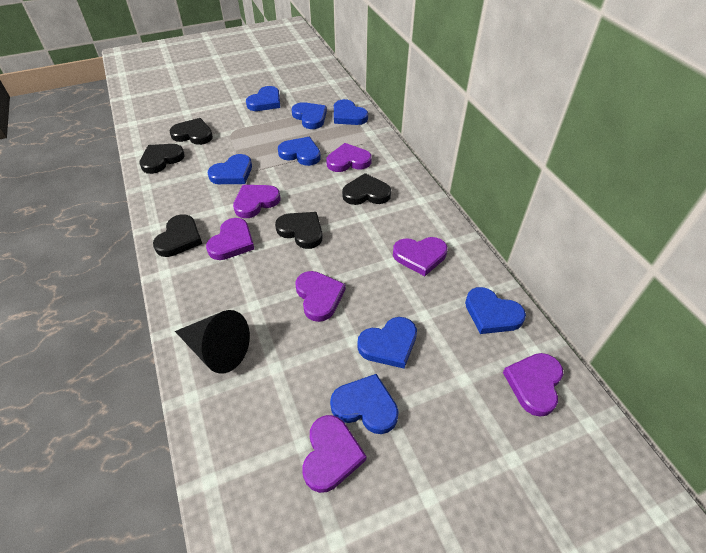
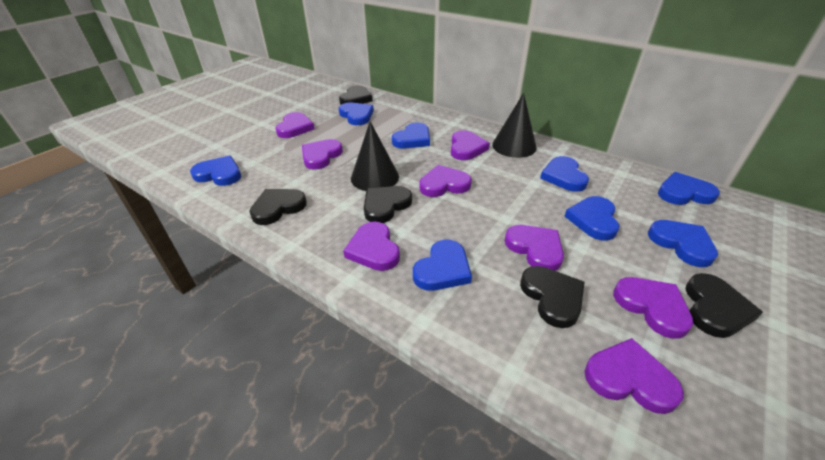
black cone: 1 -> 2
purple heart: 7 -> 8

